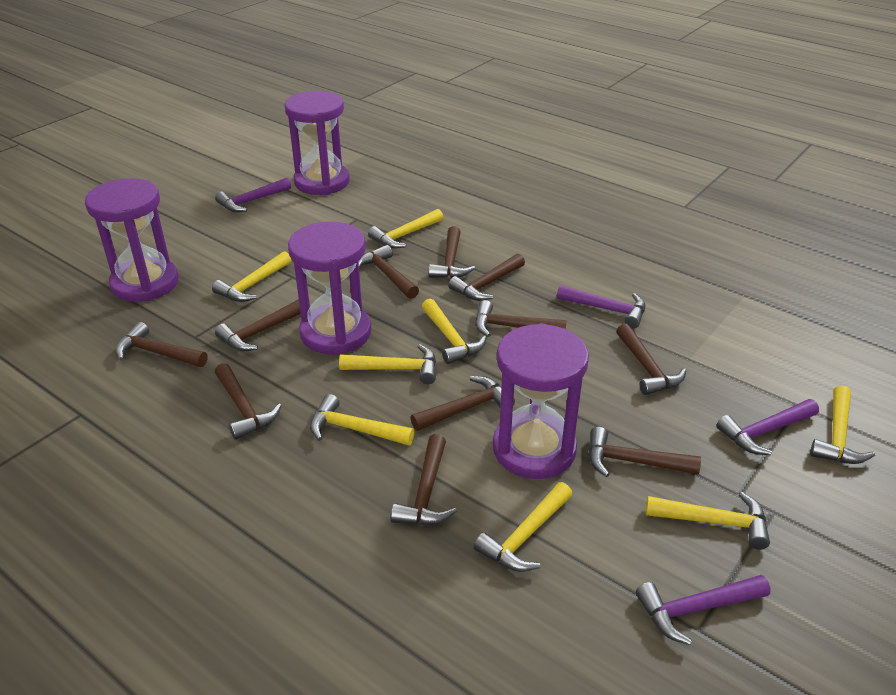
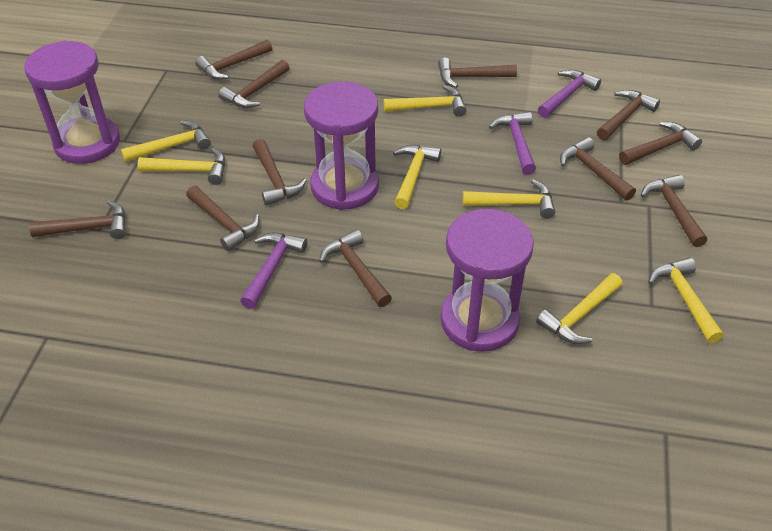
purple hammer: 4 -> 3
purple hourglass: 4 -> 3
yellow hammer: 8 -> 7

